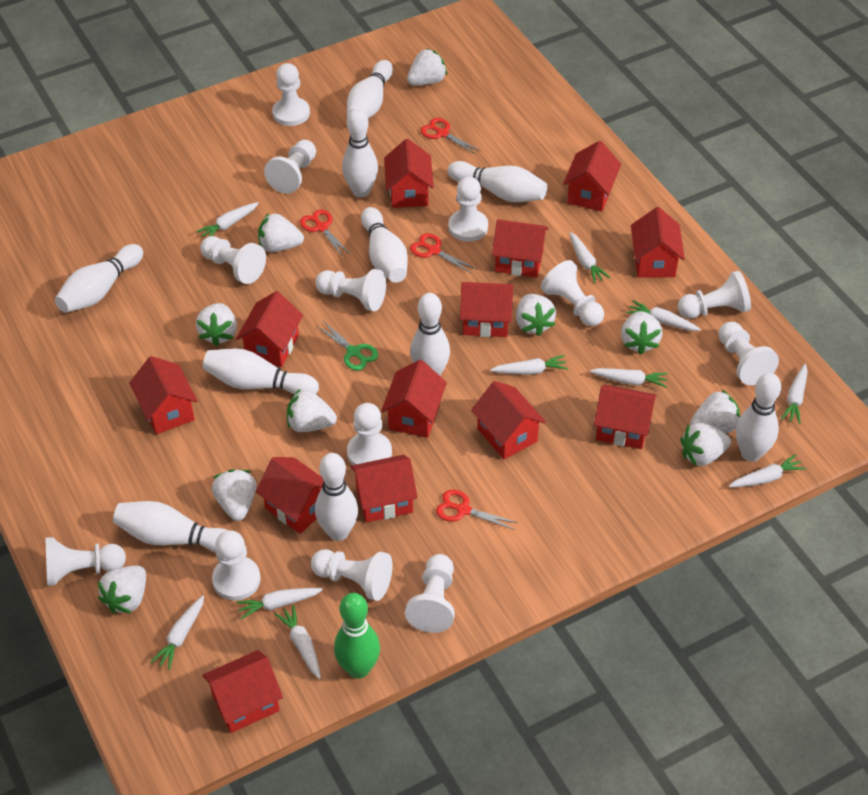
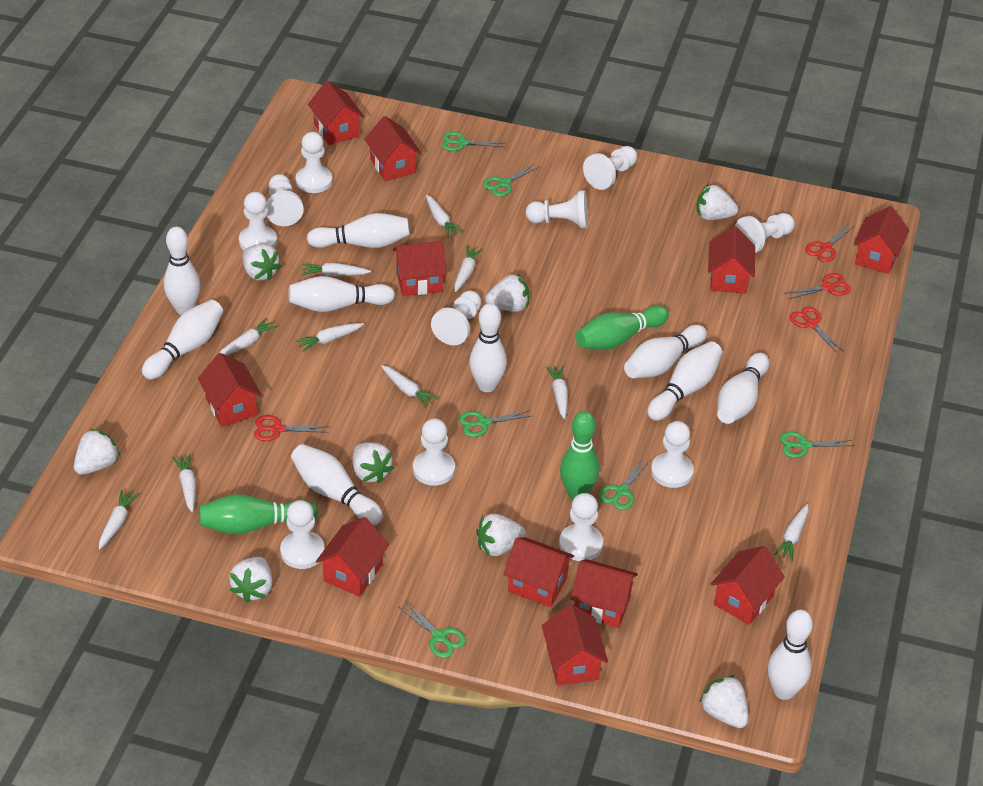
green bowling pin: 1 -> 3
green scissors: 1 -> 6
red house: 13 -> 11
white pawn: 13 -> 11
white strawberry: 10 -> 8

